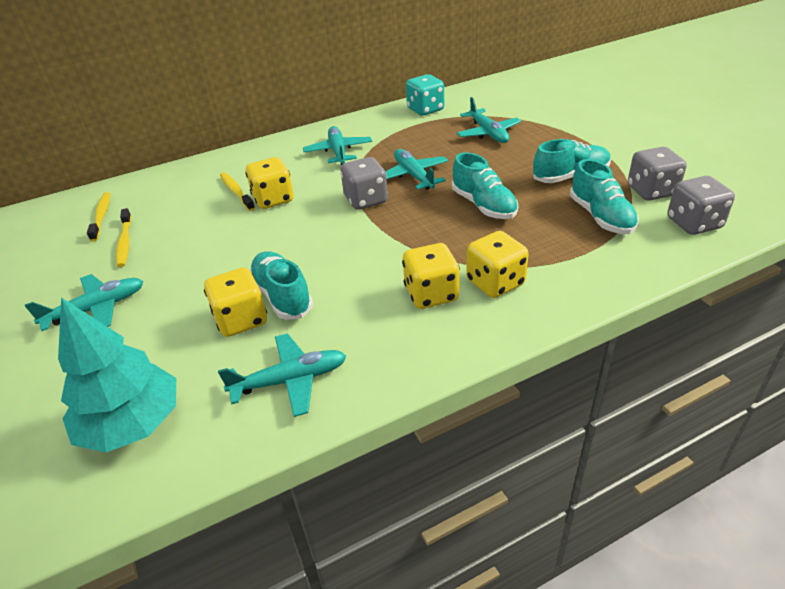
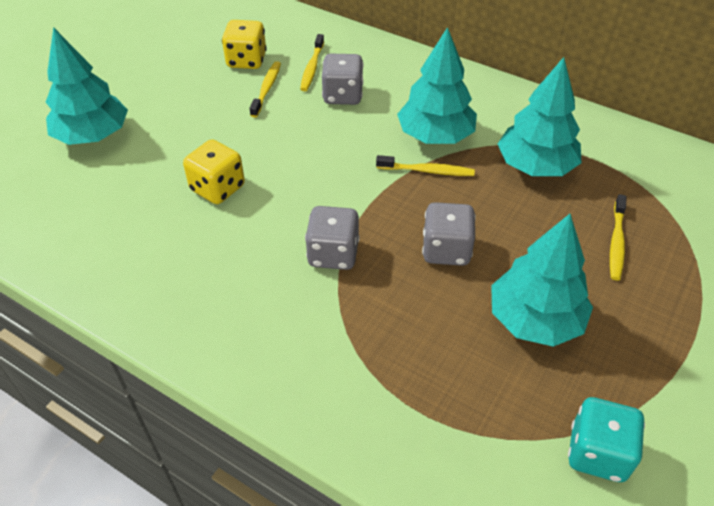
turquoise plane: 5 -> 0
turquoise shoe: 4 -> 0
turquoise tree: 1 -> 4
yellow dice: 4 -> 2
yellow toothbrush: 3 -> 4

